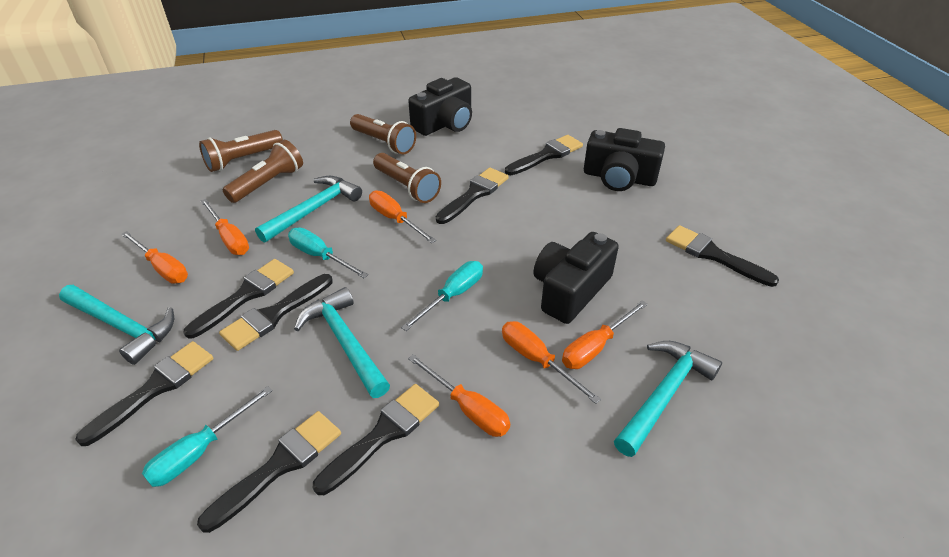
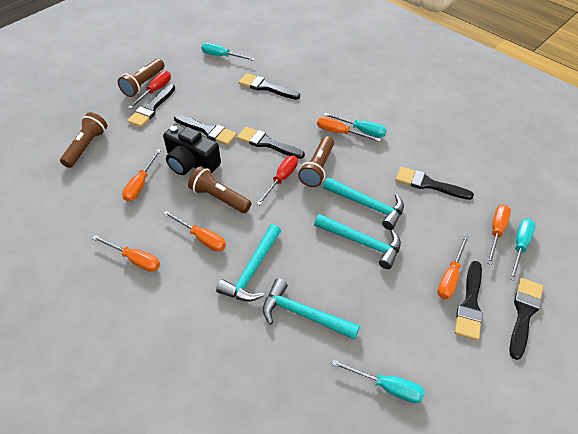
black brush: 8 -> 7
black camera: 3 -> 1
red screwdriver: 0 -> 2
turquoise screwdriver: 3 -> 4

